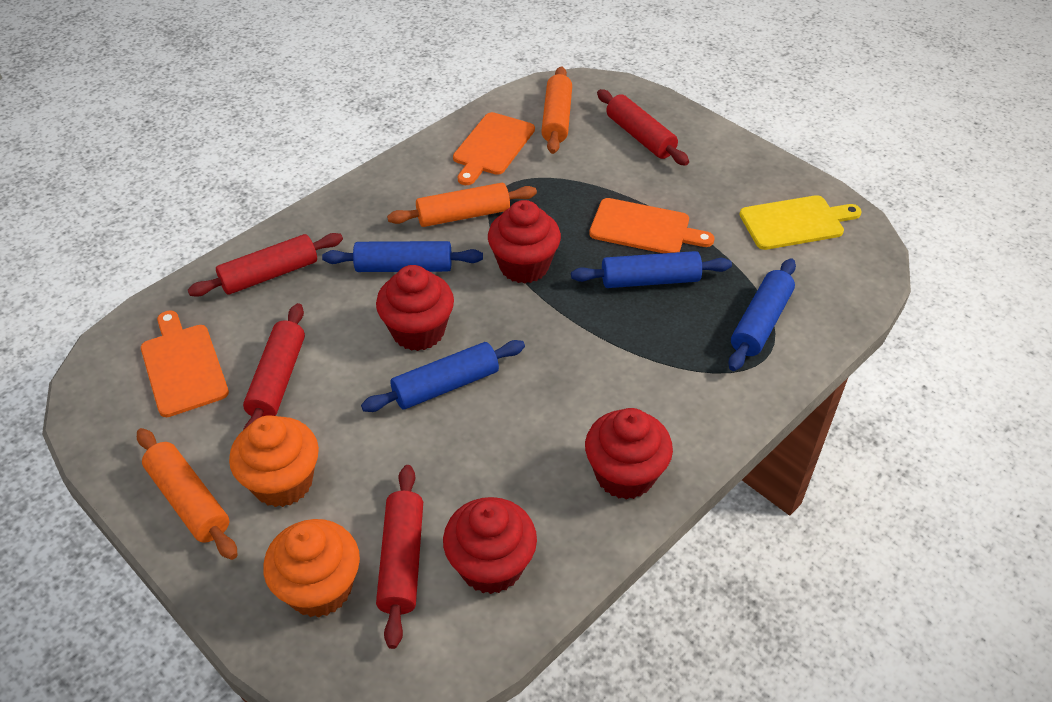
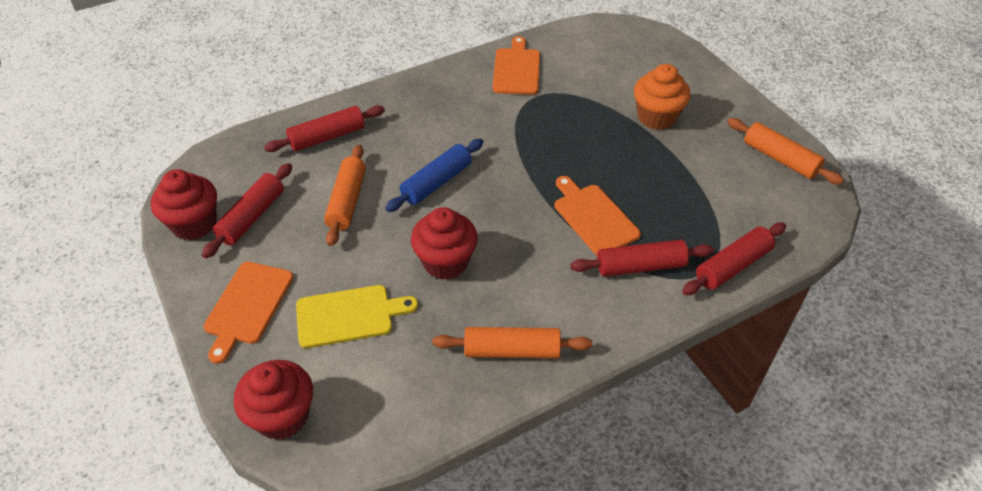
blue rolling pin: 4 -> 1
orange cupcake: 2 -> 1
red cupcake: 4 -> 3

